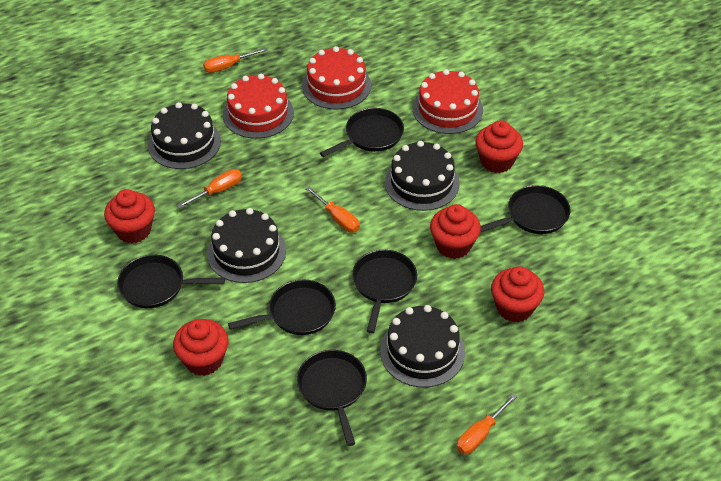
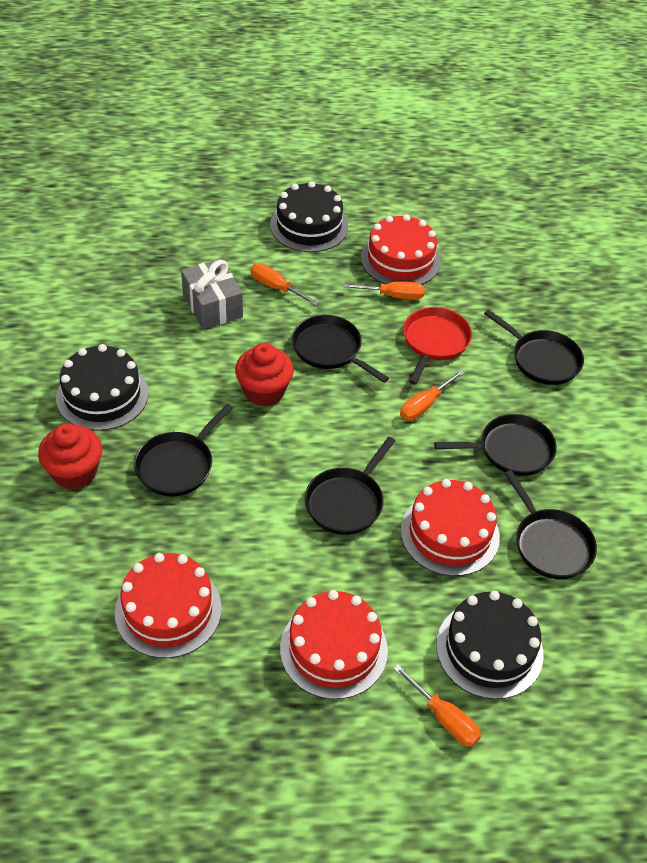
black cake: 4 -> 3
grey gift: 0 -> 1
red cake: 3 -> 4
red cupcake: 5 -> 2
red pan: 0 -> 1

